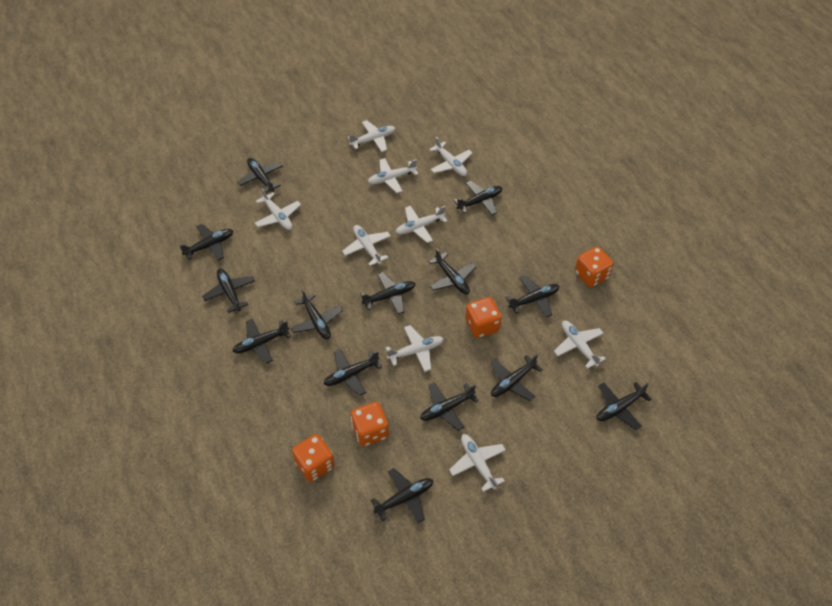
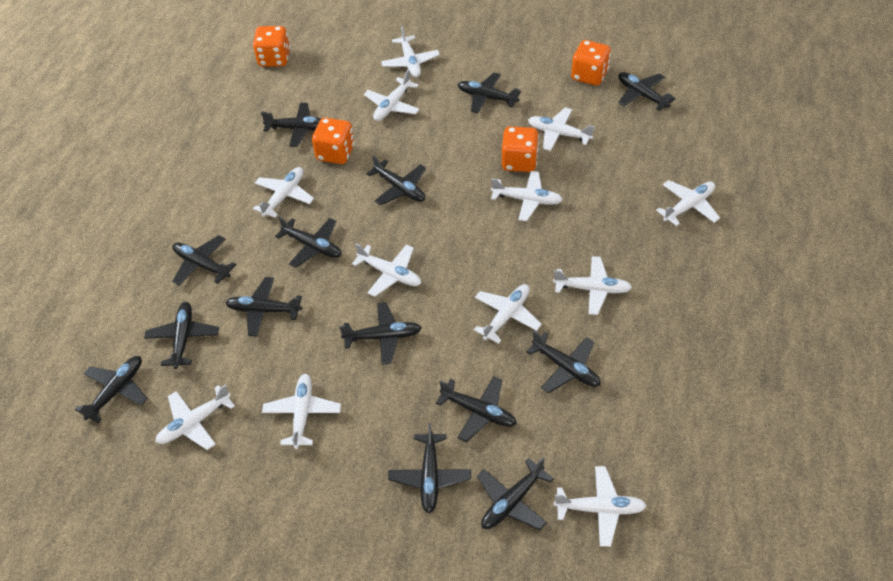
white plane: 9 -> 12

